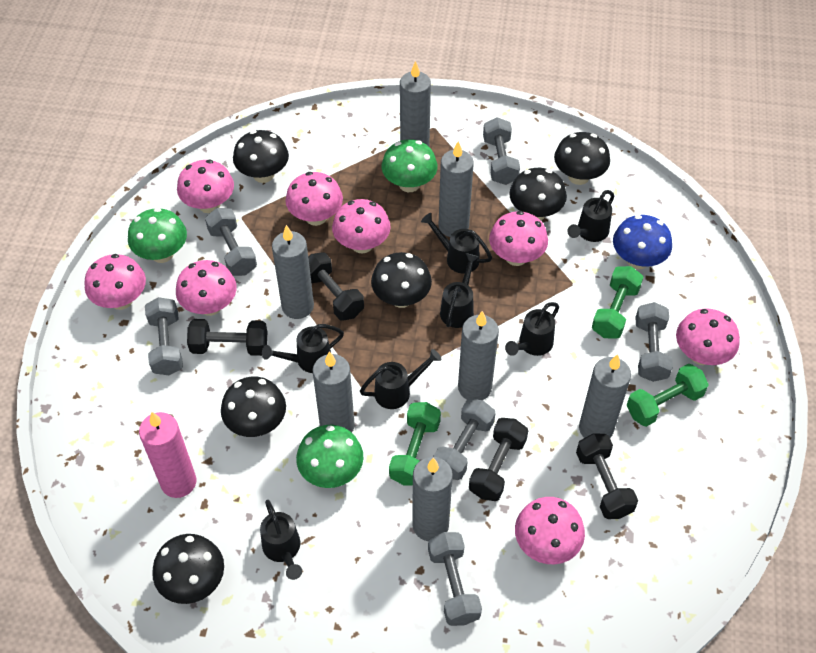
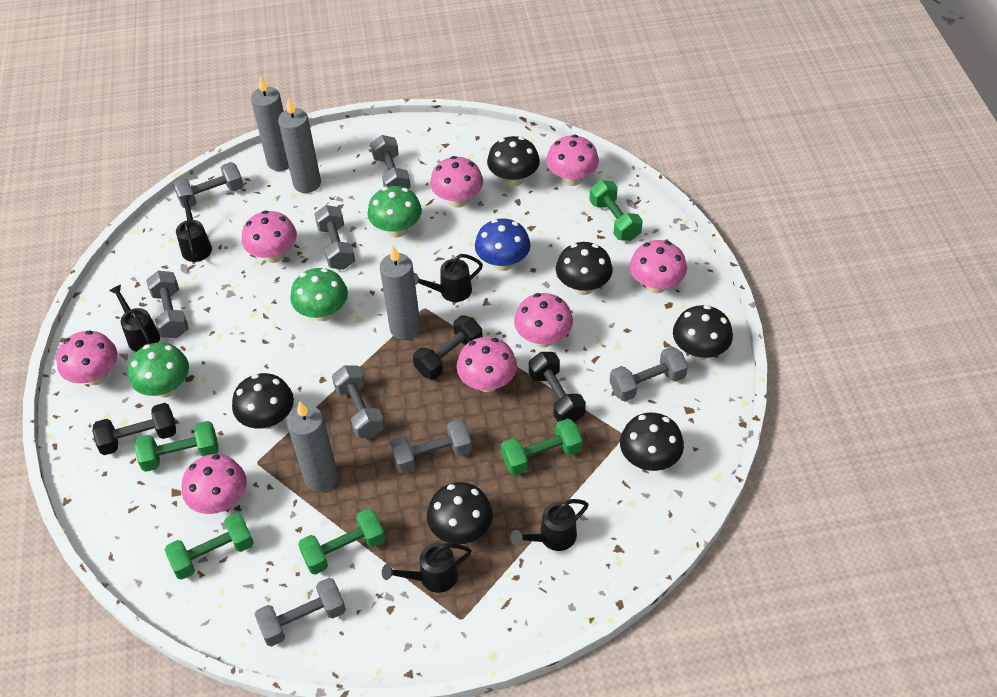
black dumbbell: 4 -> 3
black watering can: 7 -> 5
green dumbbell: 3 -> 5
grey candle: 7 -> 4
grey dumbbell: 6 -> 8
pink candle: 1 -> 0

